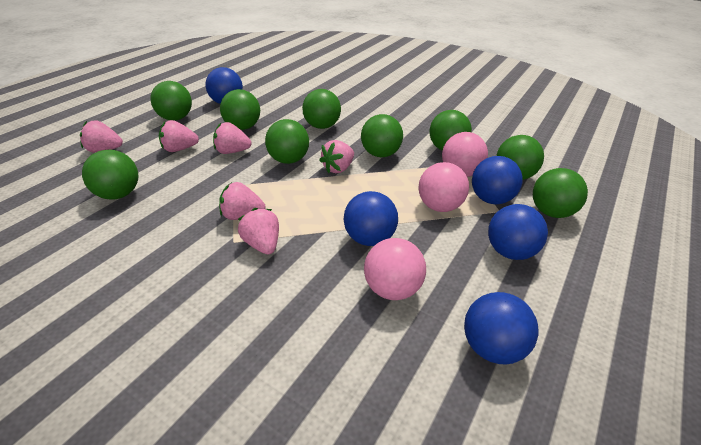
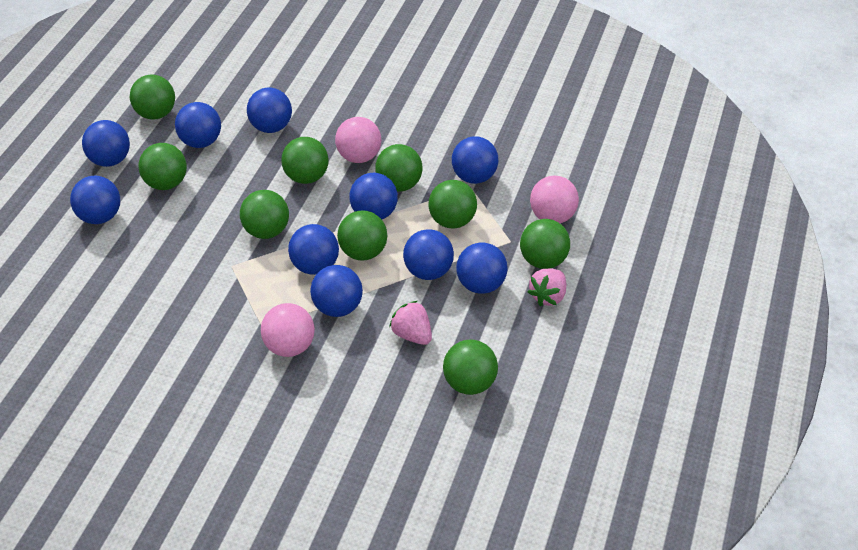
blue ball: 5 -> 10
pink strawberry: 6 -> 2

